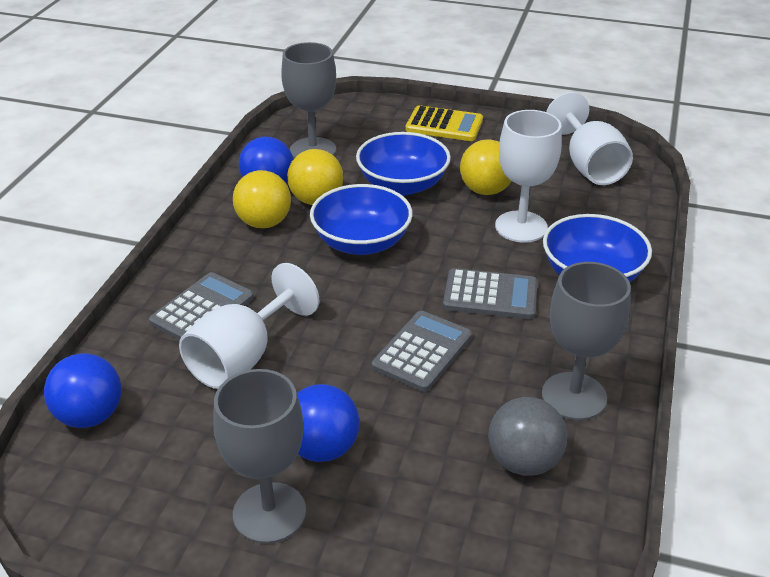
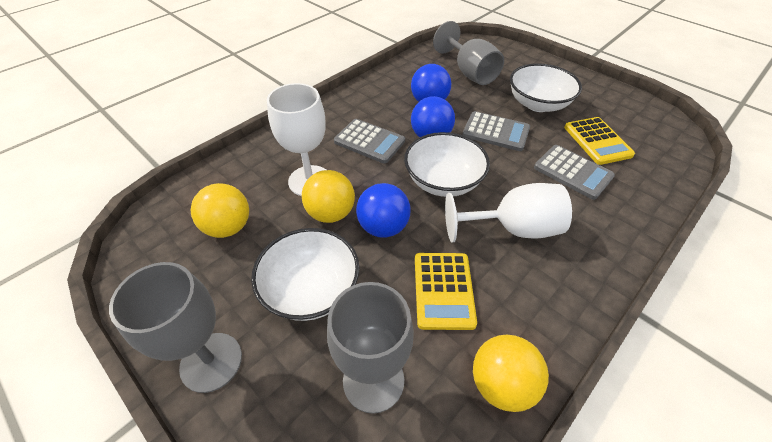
blue bowl: 3 -> 0
grey ball: 1 -> 0
white bowl: 0 -> 3
white goblet: 3 -> 2
yellow calculator: 1 -> 2

